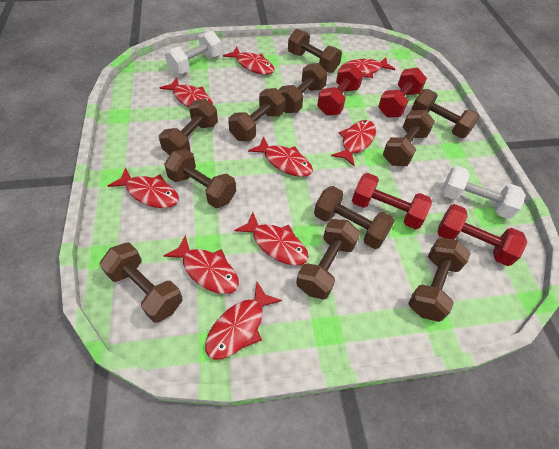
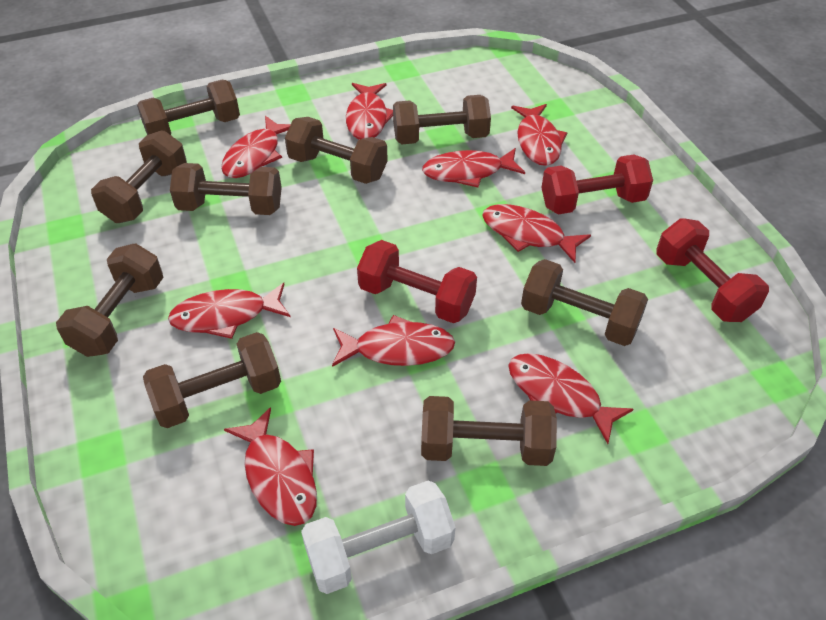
brown dumbbell: 11 -> 9
red dumbbell: 4 -> 3
white dumbbell: 2 -> 1

